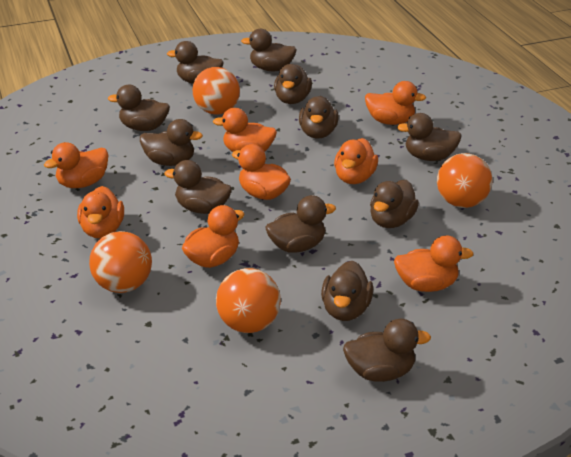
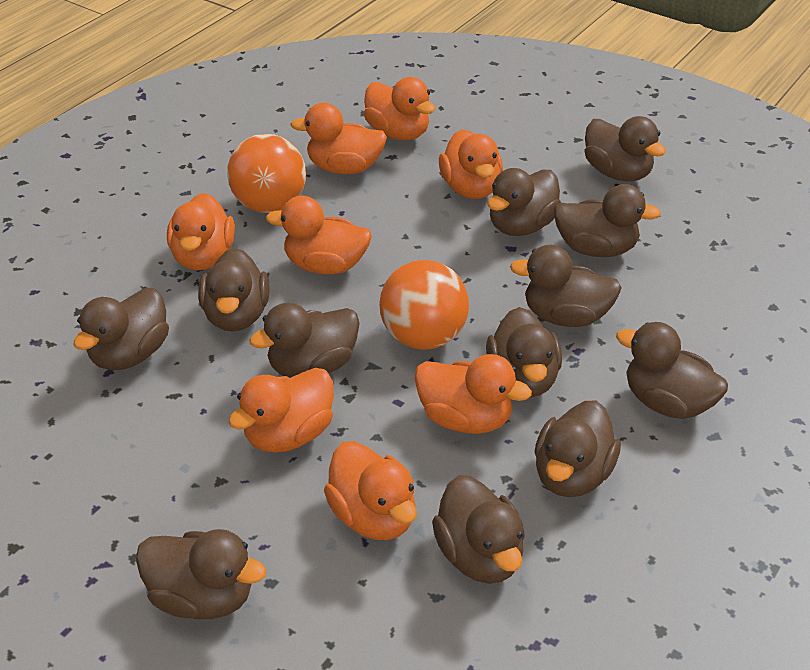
orange ball: 4 -> 2

